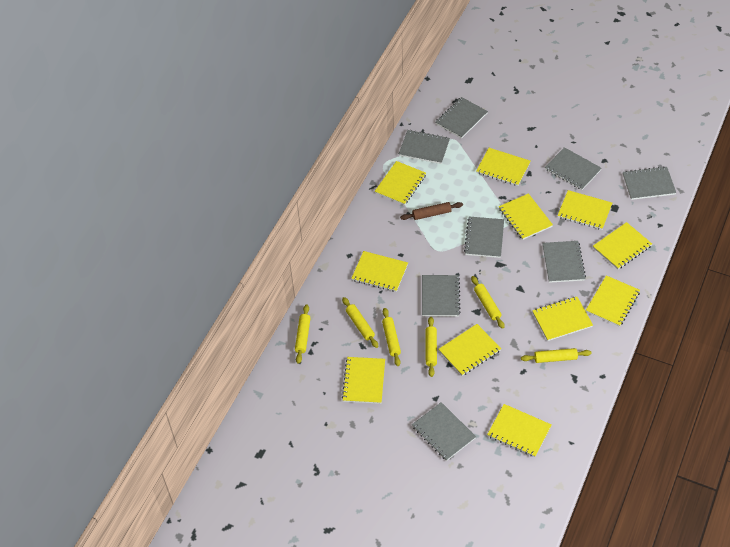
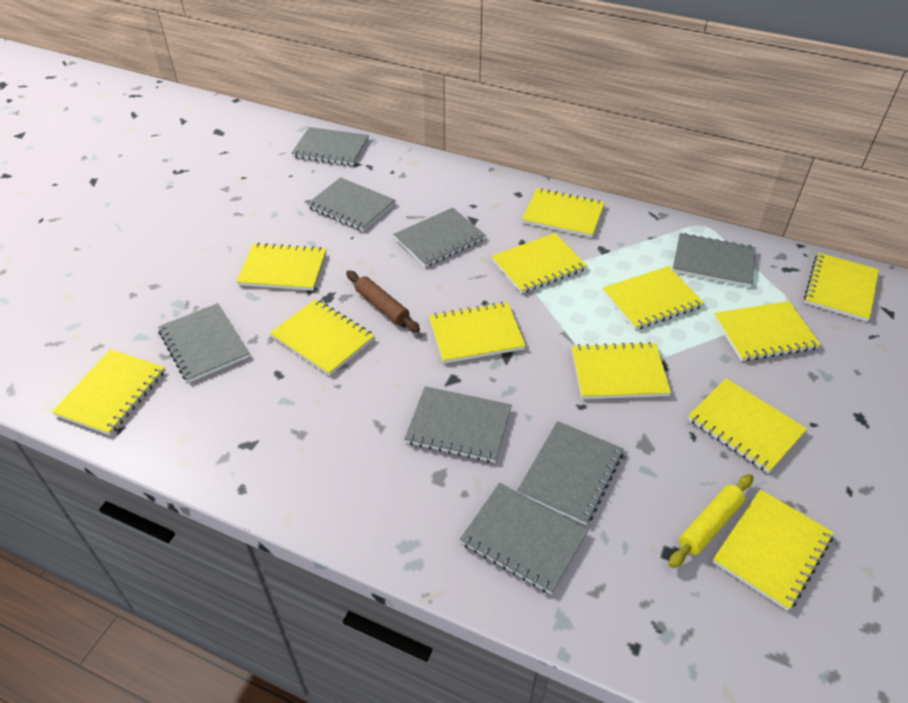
yellow notebook: 11 -> 12
yellow rolling pin: 6 -> 1

